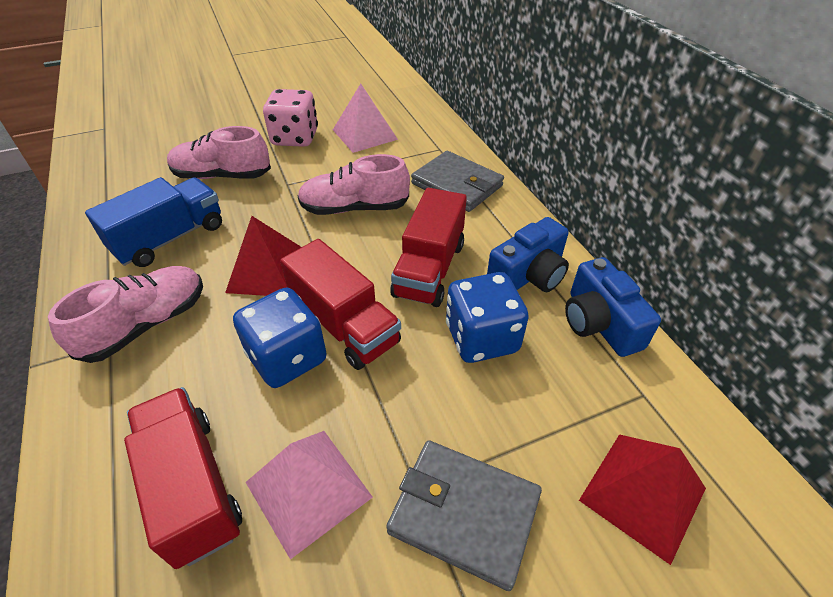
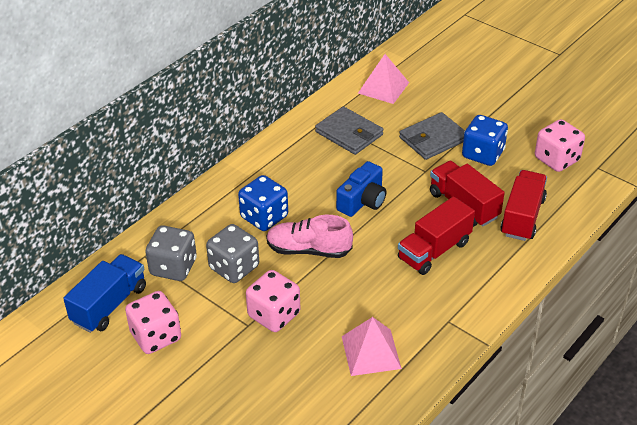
blue camera: 2 -> 1
grey dice: 0 -> 2
pink dice: 1 -> 3
pink shoe: 3 -> 1
red pyramid: 2 -> 0

